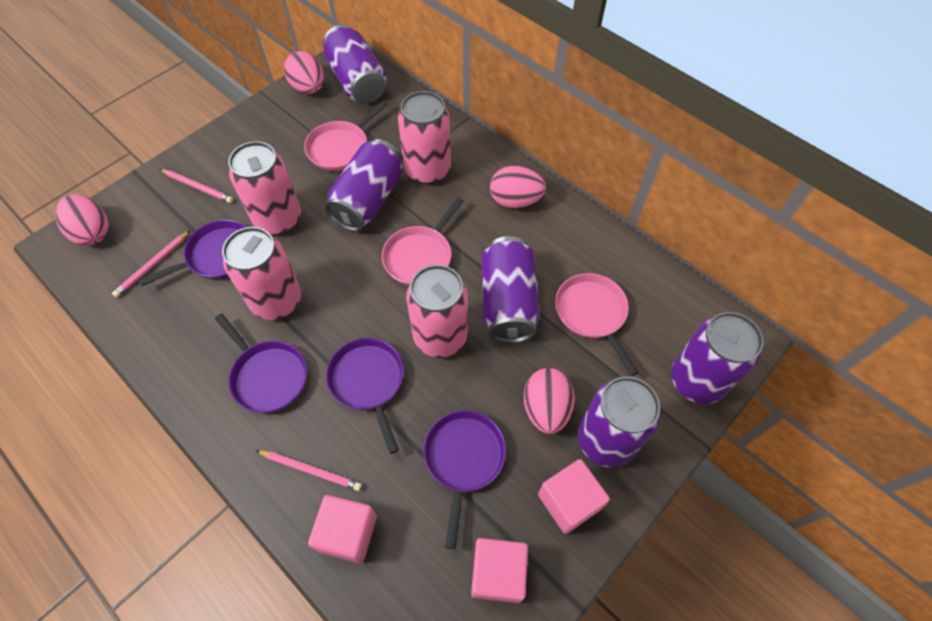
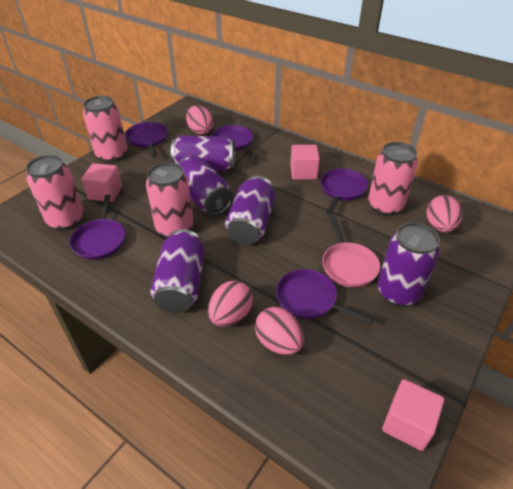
pink pan: 3 -> 1
pink pencil: 3 -> 0
purple pan: 4 -> 5

